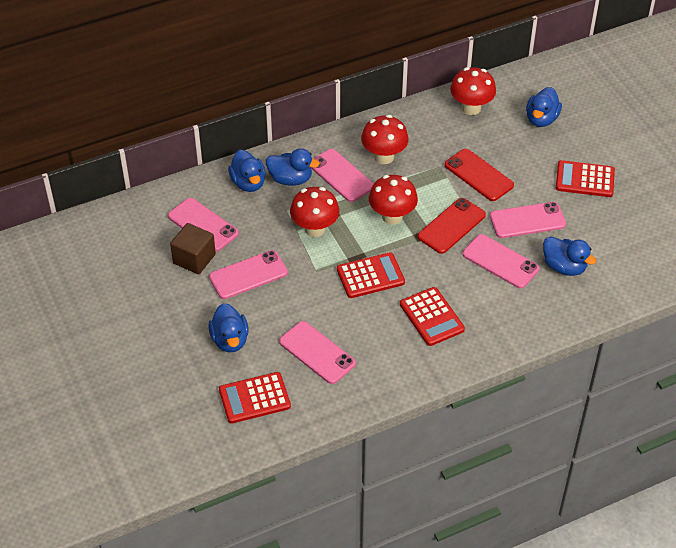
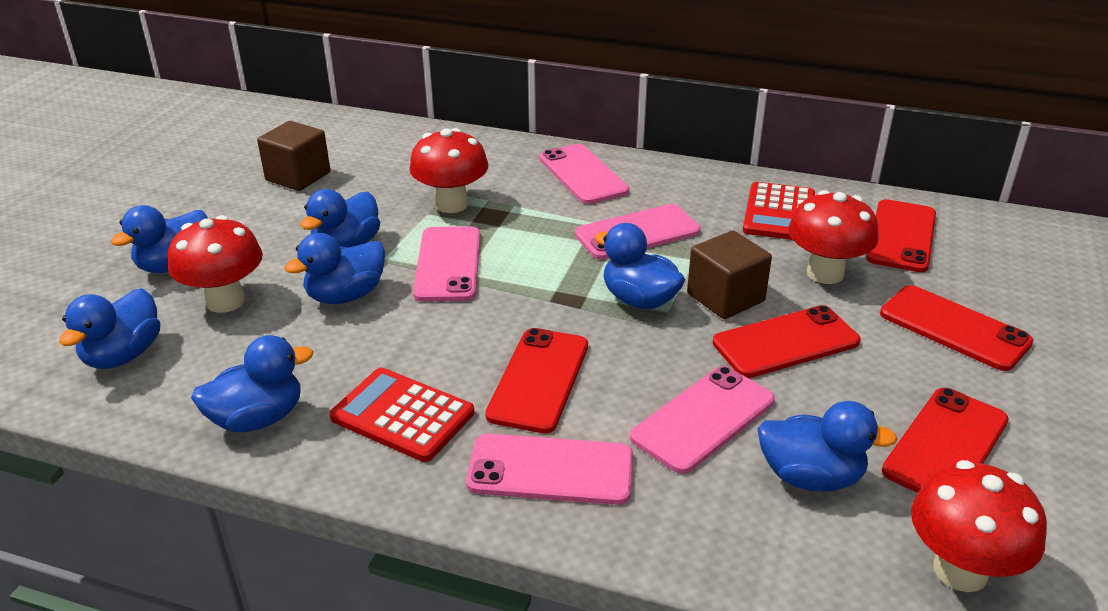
blue duck: 5 -> 7
brown cube: 1 -> 2
pink phone: 6 -> 5
red calculator: 4 -> 2
red phone: 2 -> 5

